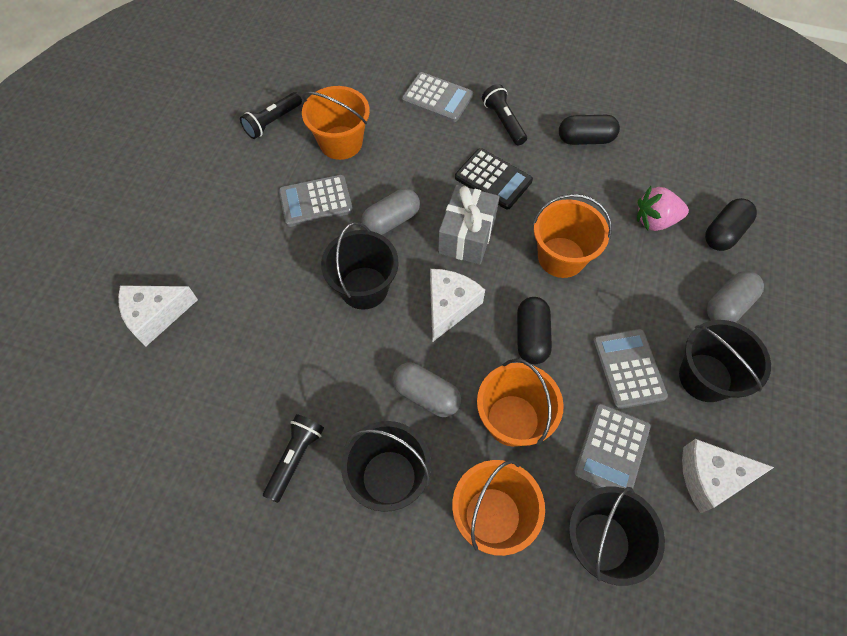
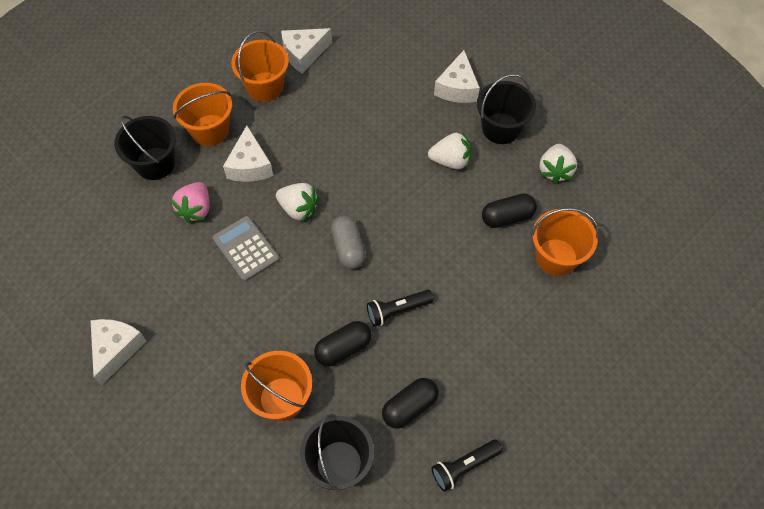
black bucket: 4 -> 3
black calculator: 1 -> 0
black flashlight: 3 -> 2
grey calculator: 4 -> 1
grey capsule: 3 -> 1
grey gift: 1 -> 0
white cheese: 3 -> 4
white strawberry: 0 -> 3

